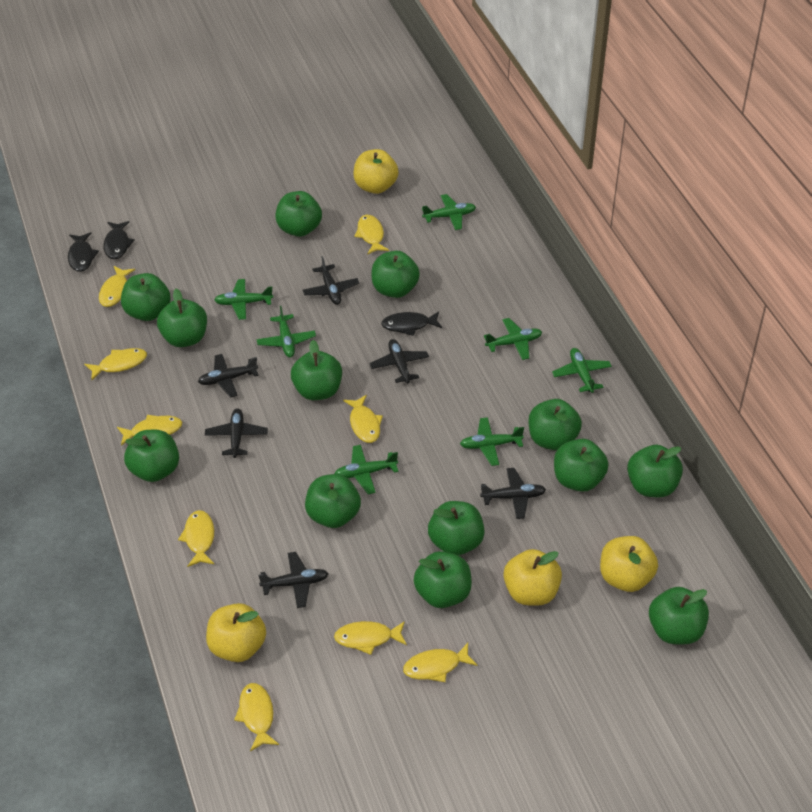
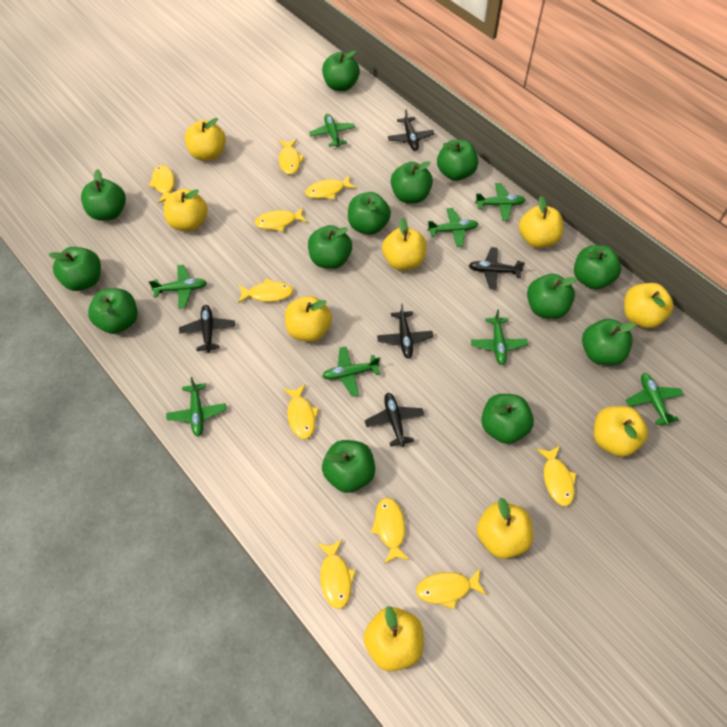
black fish: 3 -> 0
black plane: 6 -> 5
green plane: 7 -> 8
yellow apple: 4 -> 9
yellow fish: 9 -> 10

